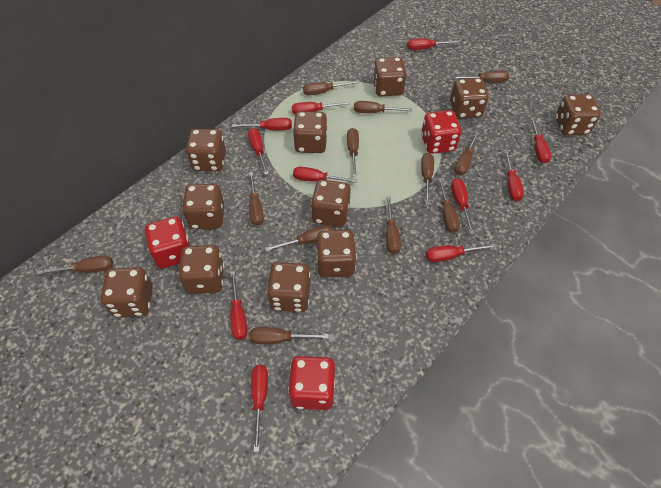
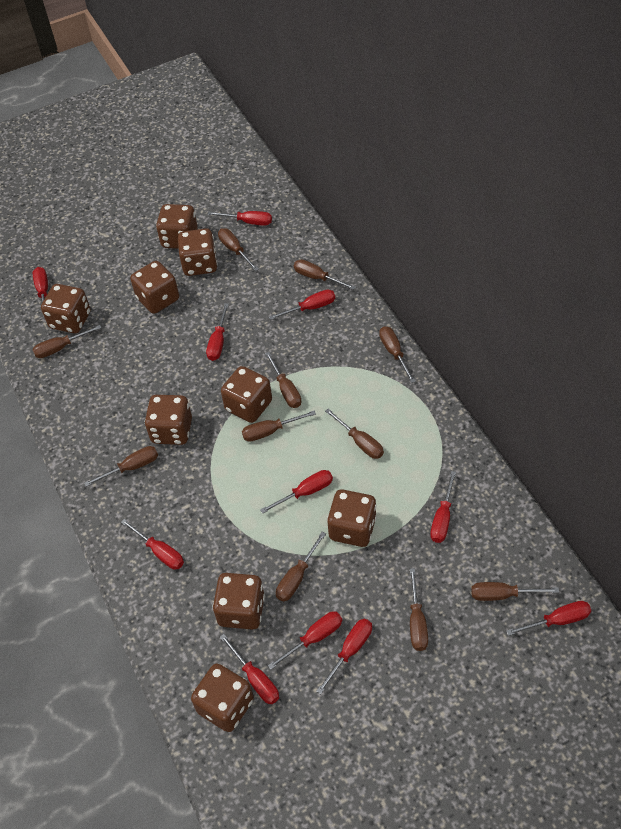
brown dice: 11 -> 9
brown screwdriver: 12 -> 11
red dice: 3 -> 0

